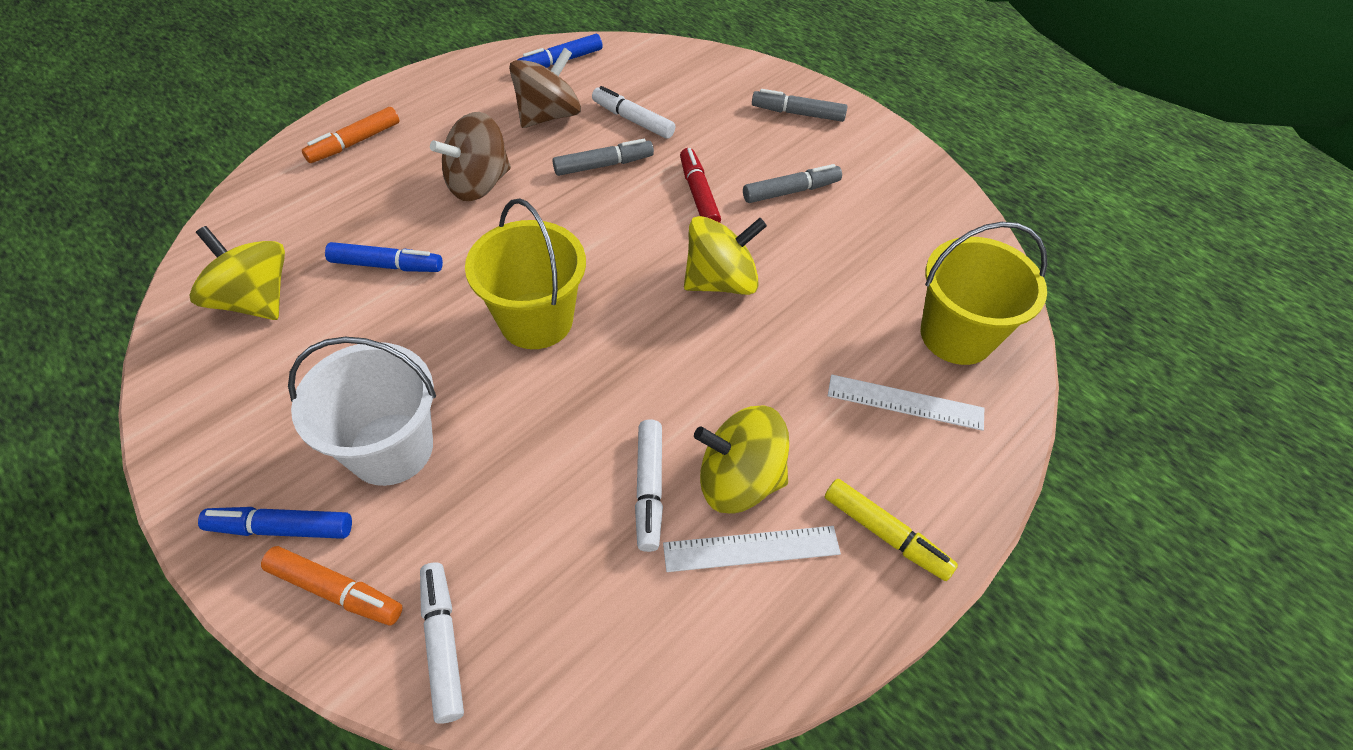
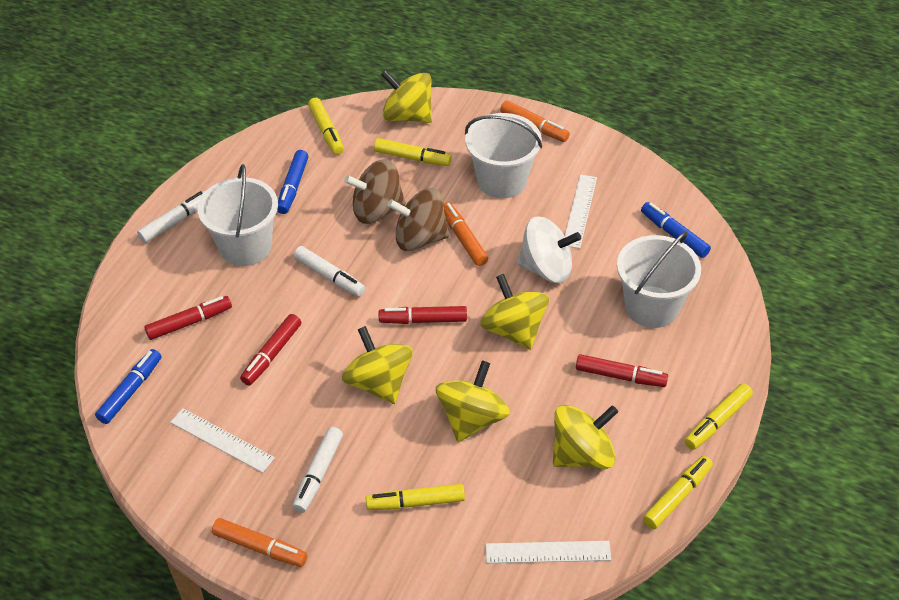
grey marker: 3 -> 0
orange marker: 2 -> 3
red marker: 1 -> 4
white bucket: 1 -> 3
white ruler: 2 -> 3
white spinning top: 0 -> 1
yellow bucket: 2 -> 0
yellow marker: 1 -> 5
yellow spinning top: 3 -> 5

